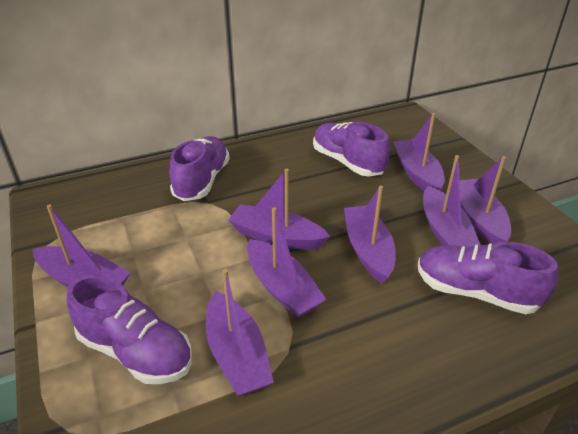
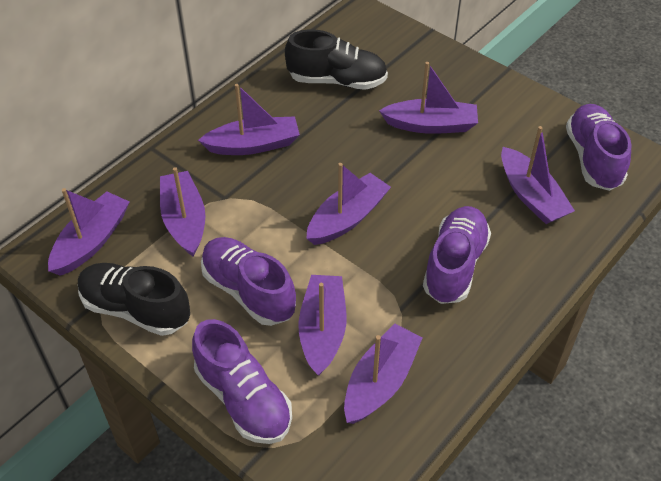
black shoe: 0 -> 2

